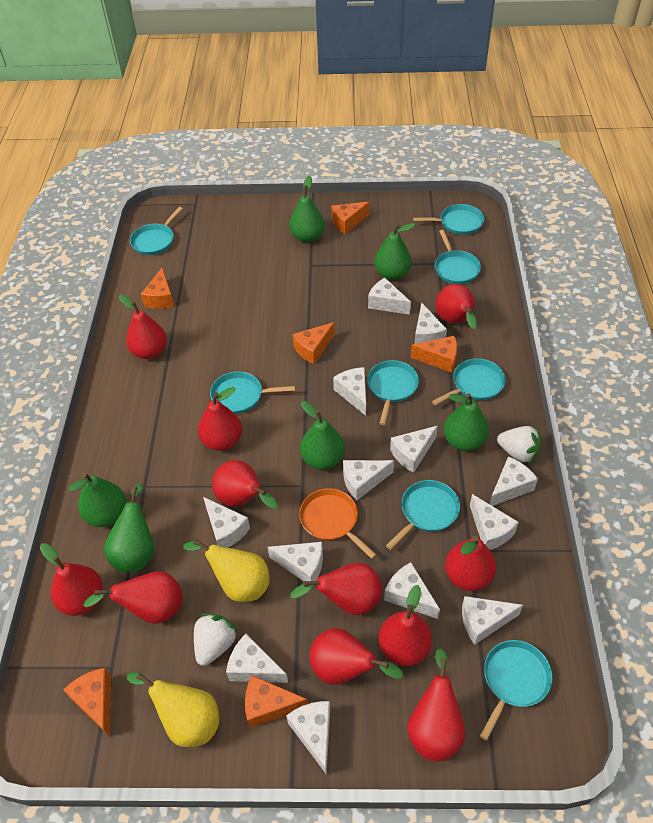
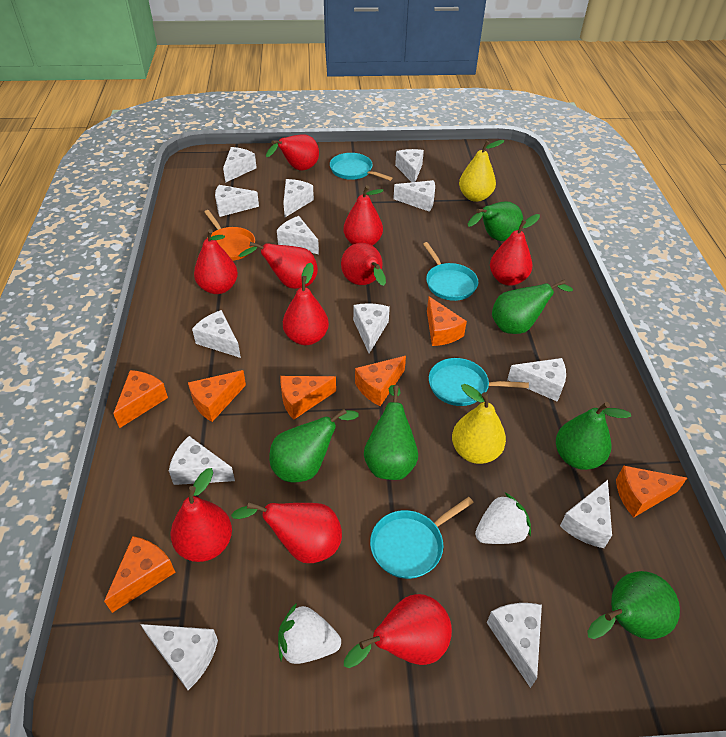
orange cheese: 6 -> 7
red pear: 11 -> 10
turquoise pan: 8 -> 4

